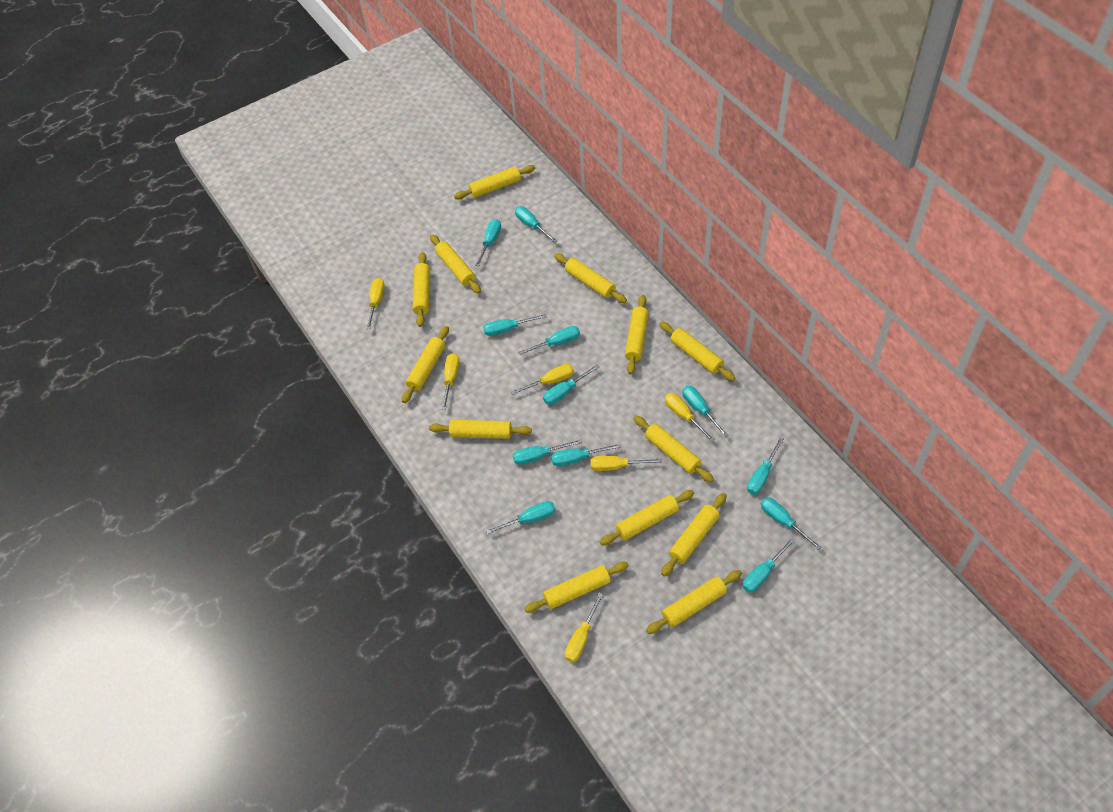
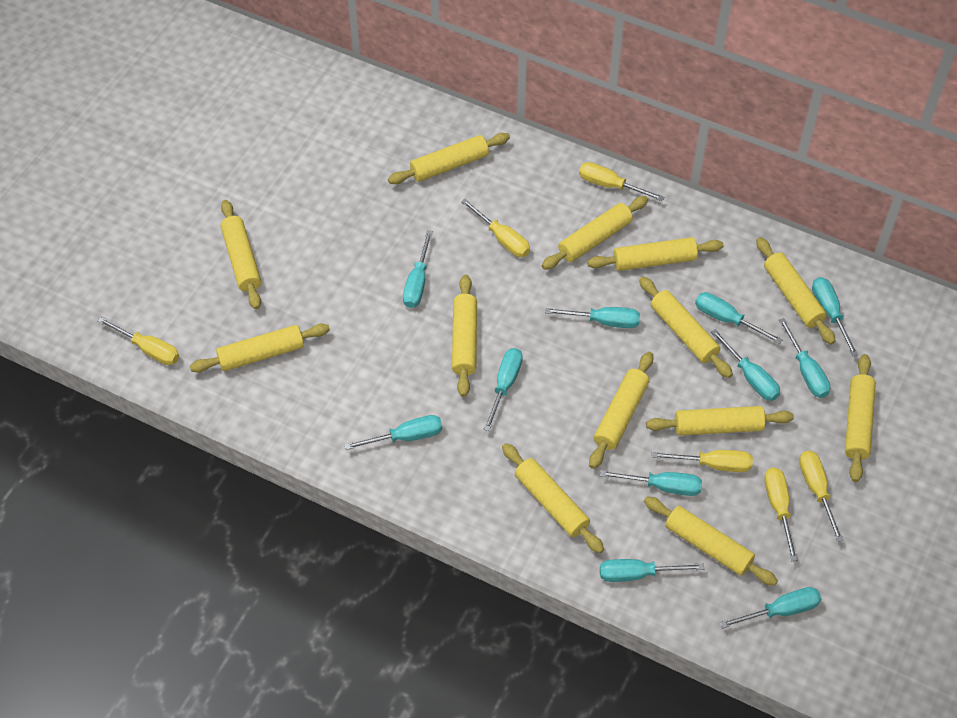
turquoise screwdriver: 12 -> 11

